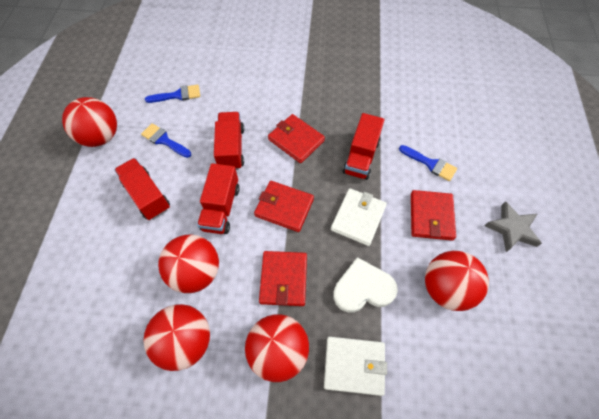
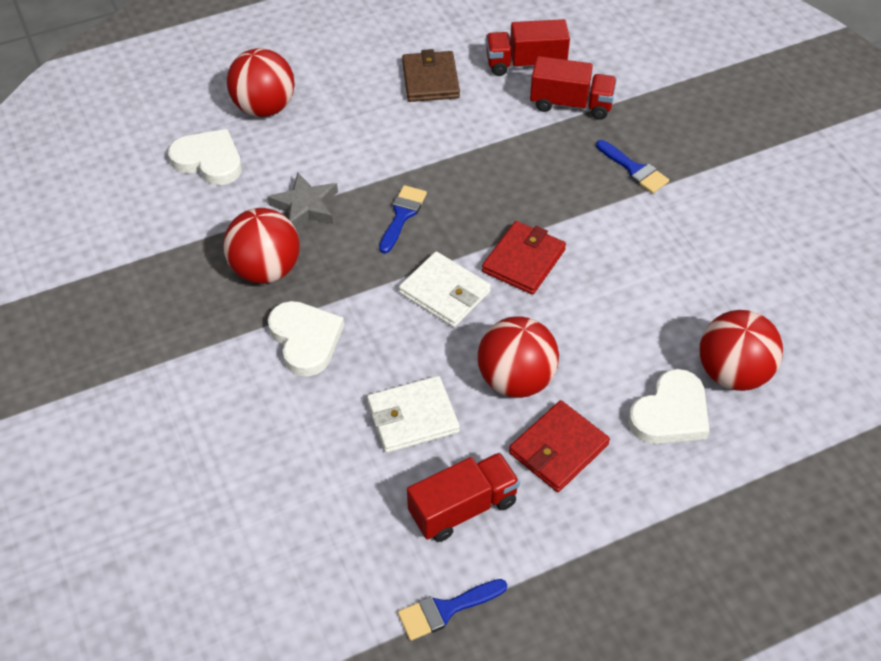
brown wallet: 0 -> 1
red ball: 5 -> 4
red truck: 4 -> 3
red wallet: 4 -> 2
white heart: 1 -> 3

